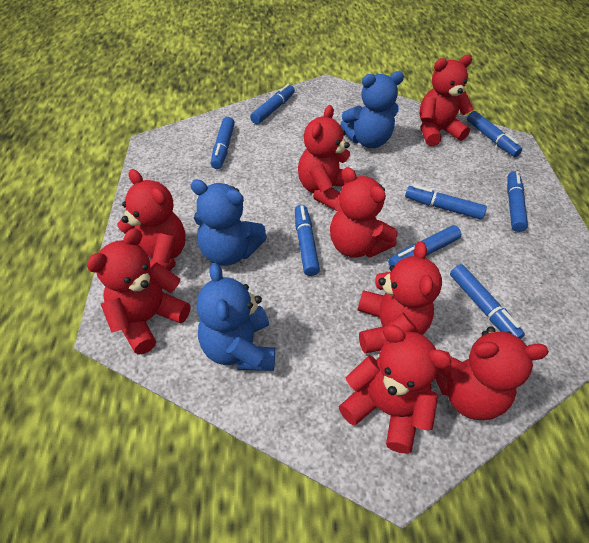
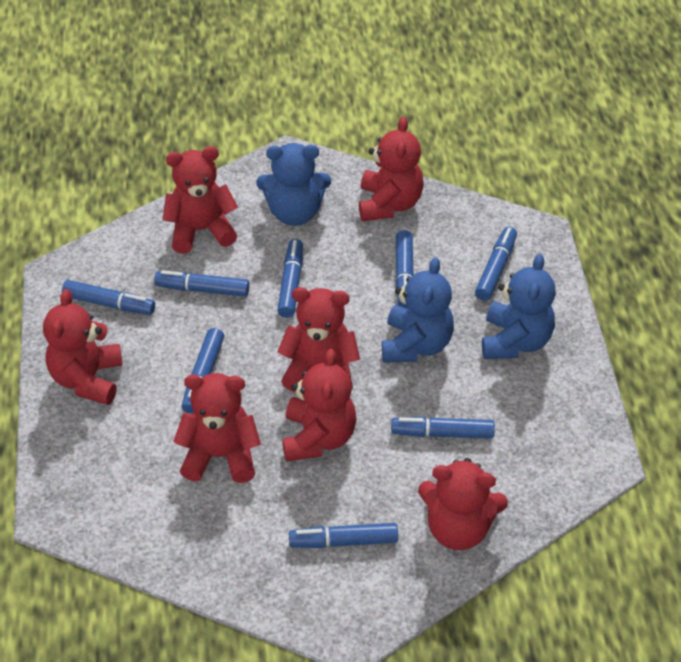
red teddy bear: 8 -> 7

